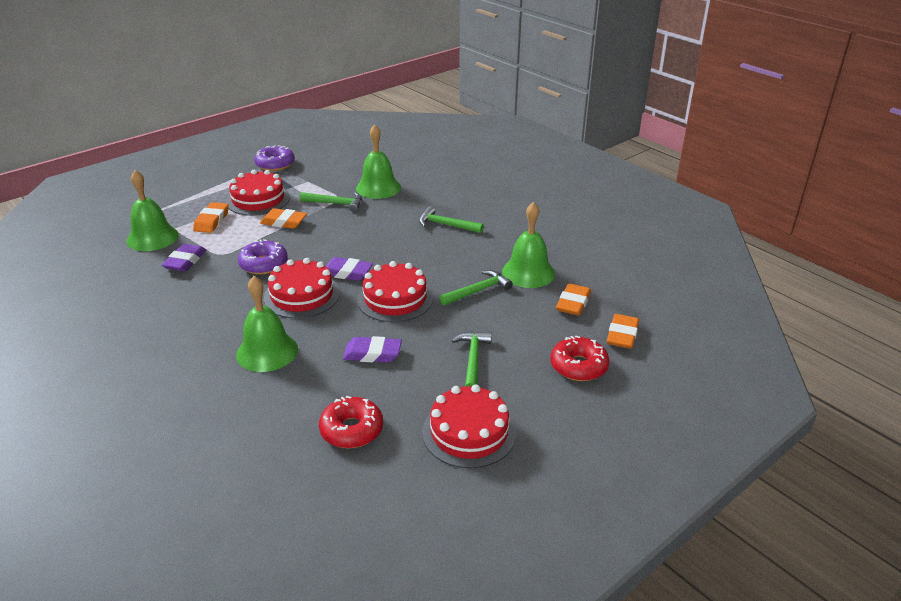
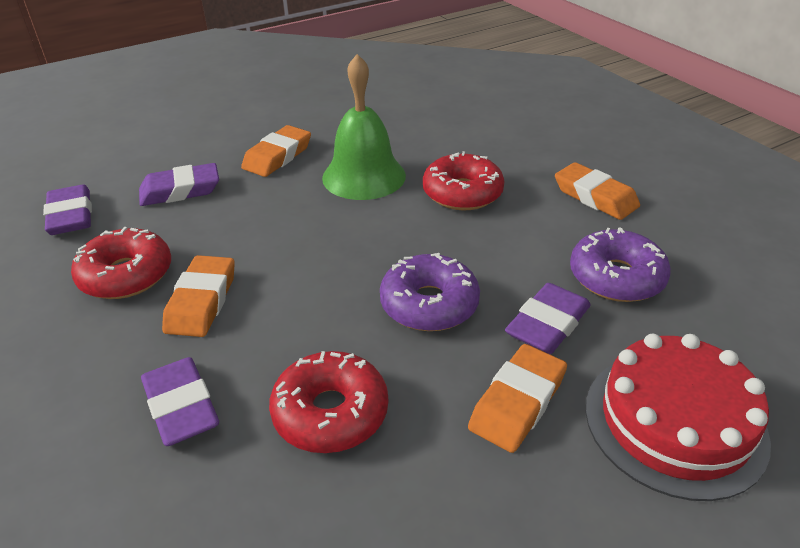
green bell: 4 -> 1
green hammer: 4 -> 0
purple eraser: 3 -> 4
red cake: 4 -> 1
red donut: 2 -> 3

